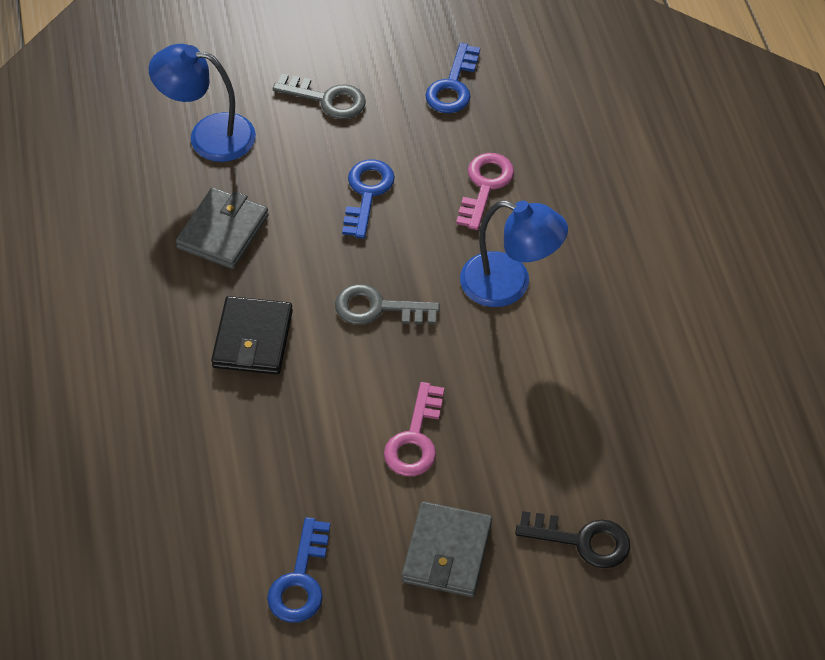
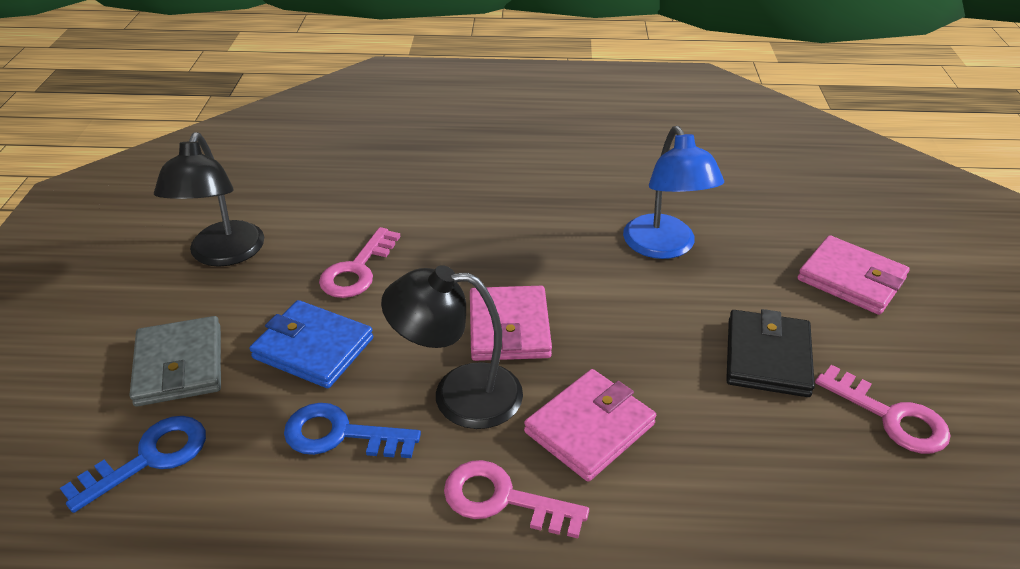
black key: 1 -> 0
black lamp: 0 -> 2
blue key: 3 -> 2
blue lamp: 2 -> 1
blue wallet: 0 -> 1
grey key: 2 -> 0
grey wallet: 2 -> 1
pink key: 2 -> 3
pink wallet: 0 -> 3

